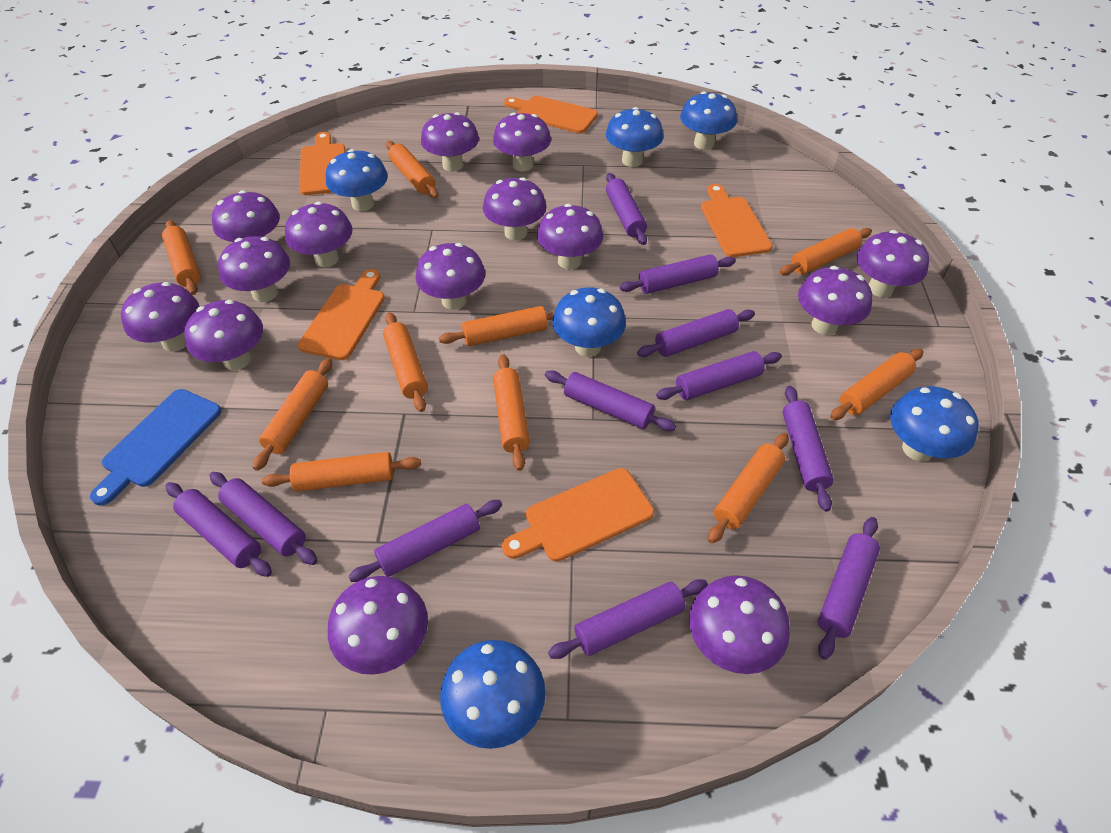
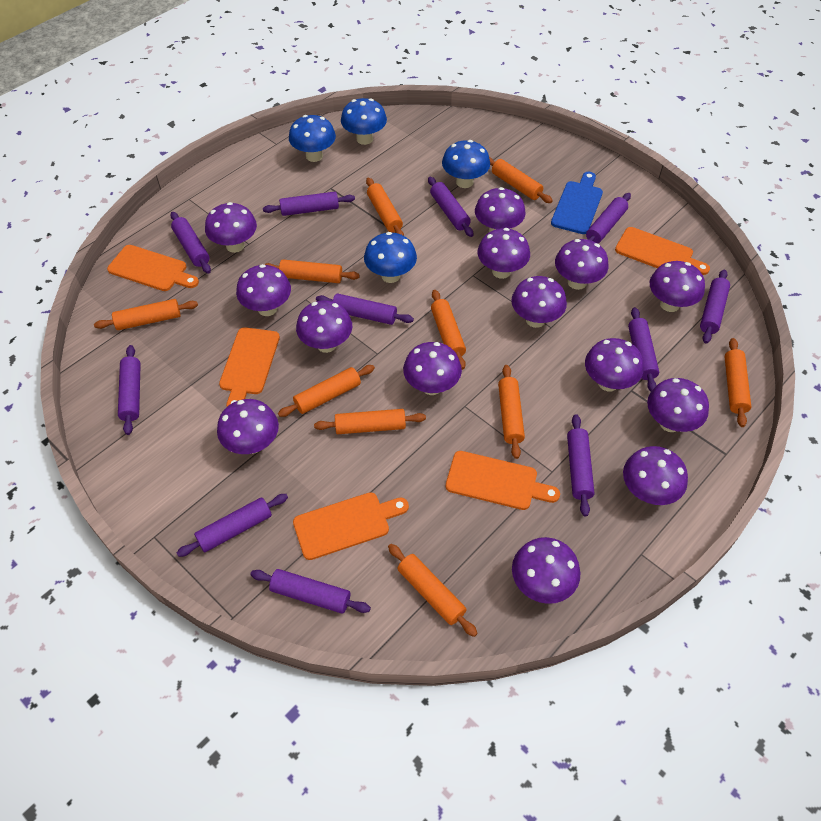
blue mushroom: 6 -> 4

